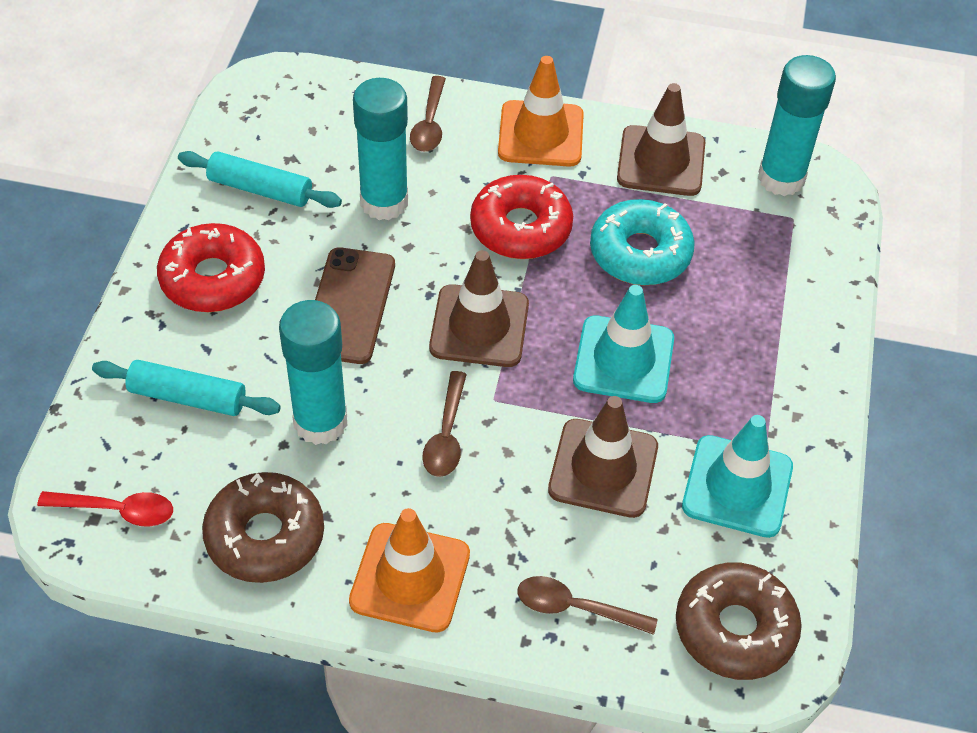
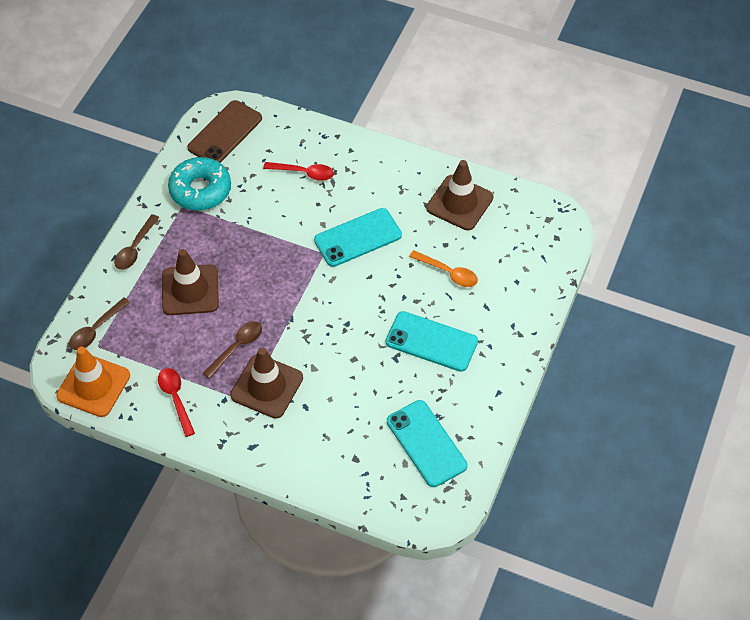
brown donut: 2 -> 0
orange spoon: 0 -> 1
orange traffic cone: 2 -> 1
red donut: 2 -> 0
red spoon: 1 -> 2
turquoise glue stick: 3 -> 0
turquoise phone: 0 -> 3
turquoise rolling pin: 2 -> 0
turquoise traffic cone: 2 -> 0

